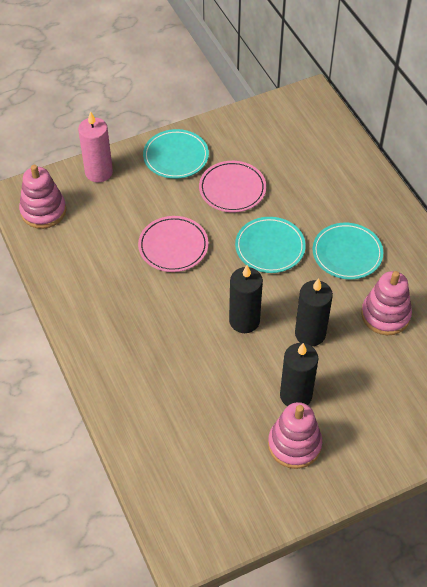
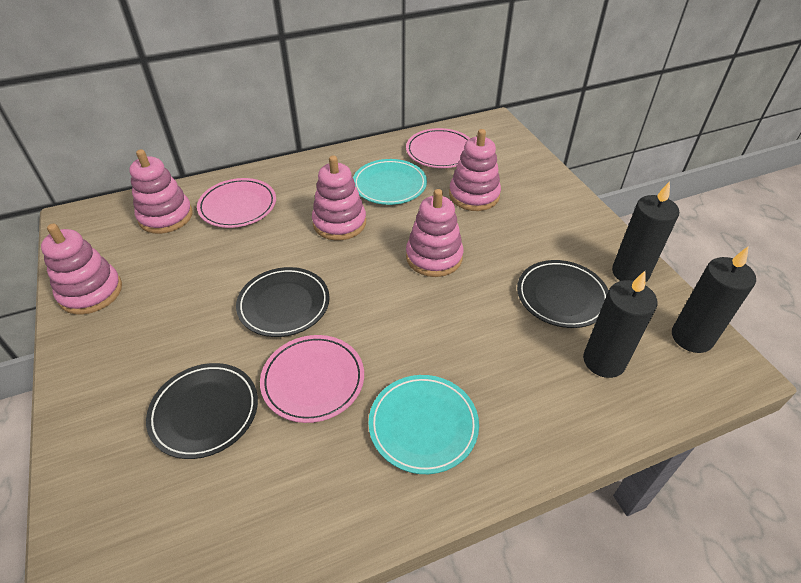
black plate: 0 -> 3
pink candle: 1 -> 0
pink plate: 2 -> 3
pink stacking toy: 3 -> 5
turquoise plate: 3 -> 2

